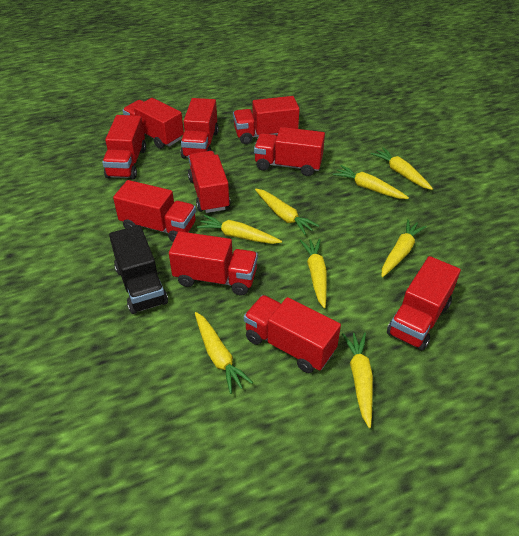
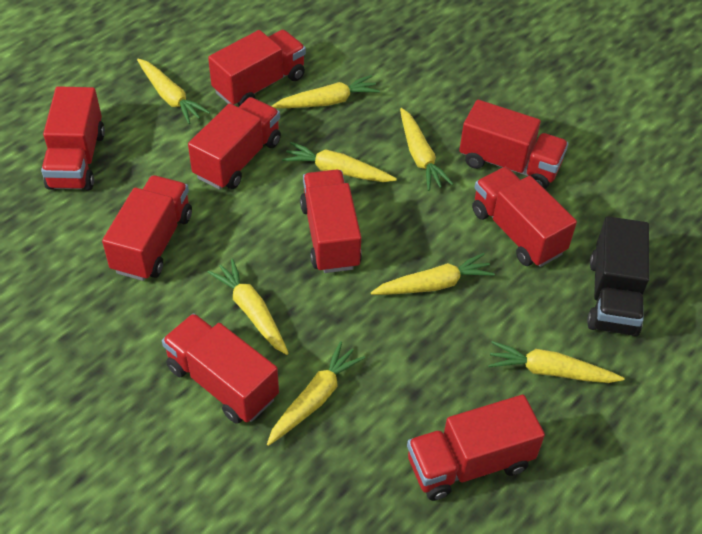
red truck: 10 -> 9

